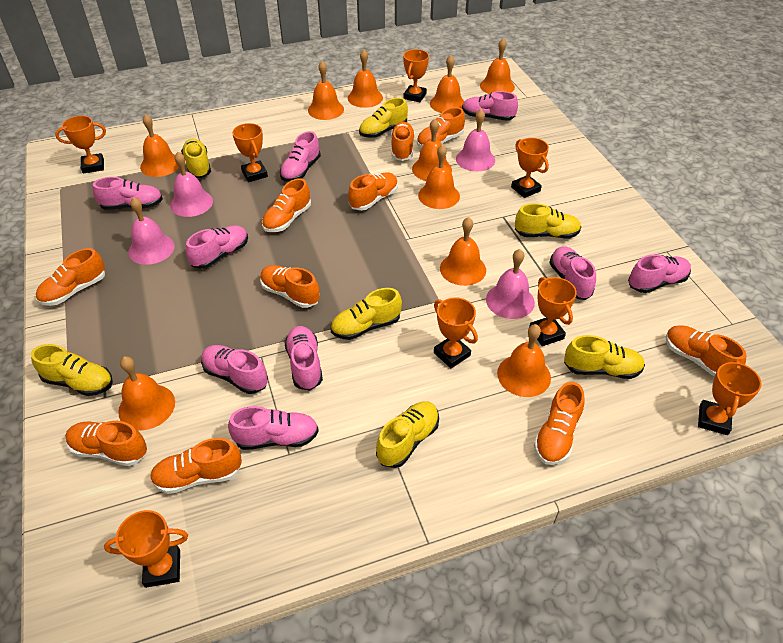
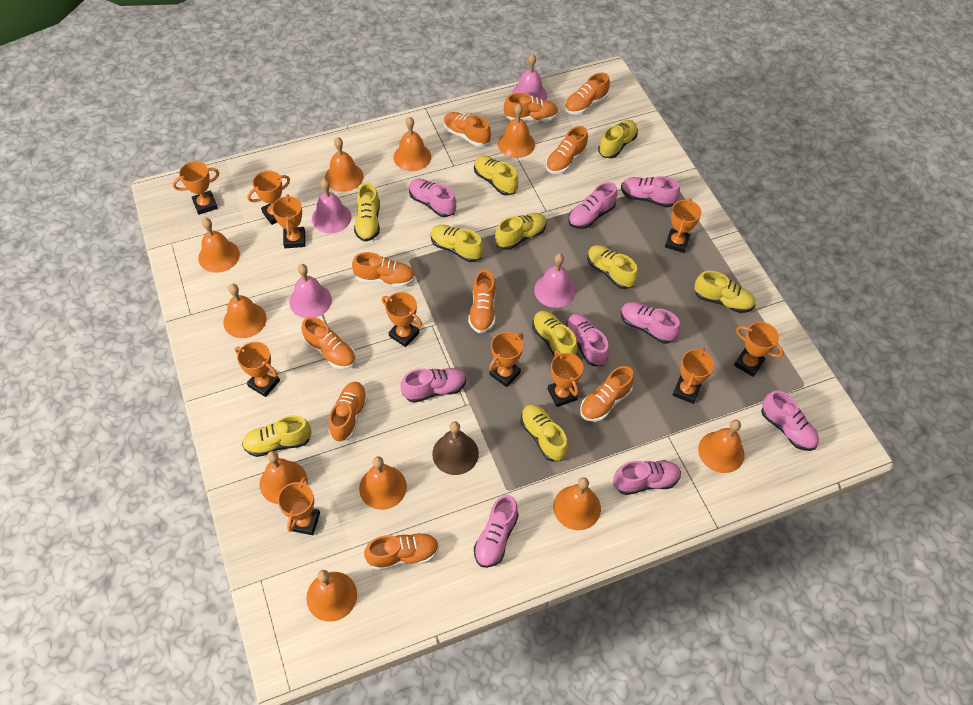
brown bell: 0 -> 1
orange trophy: 8 -> 11
yellow shoe: 7 -> 10

